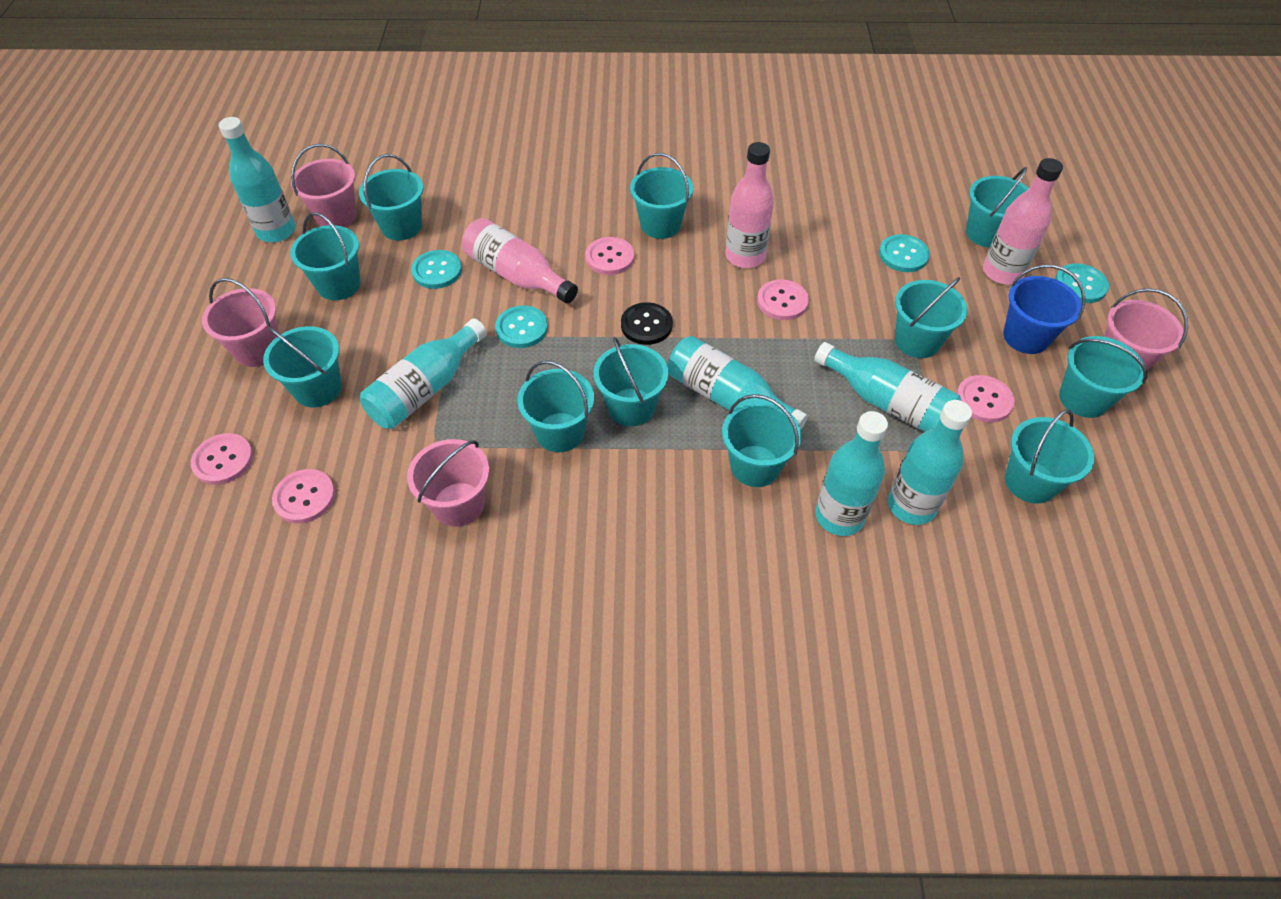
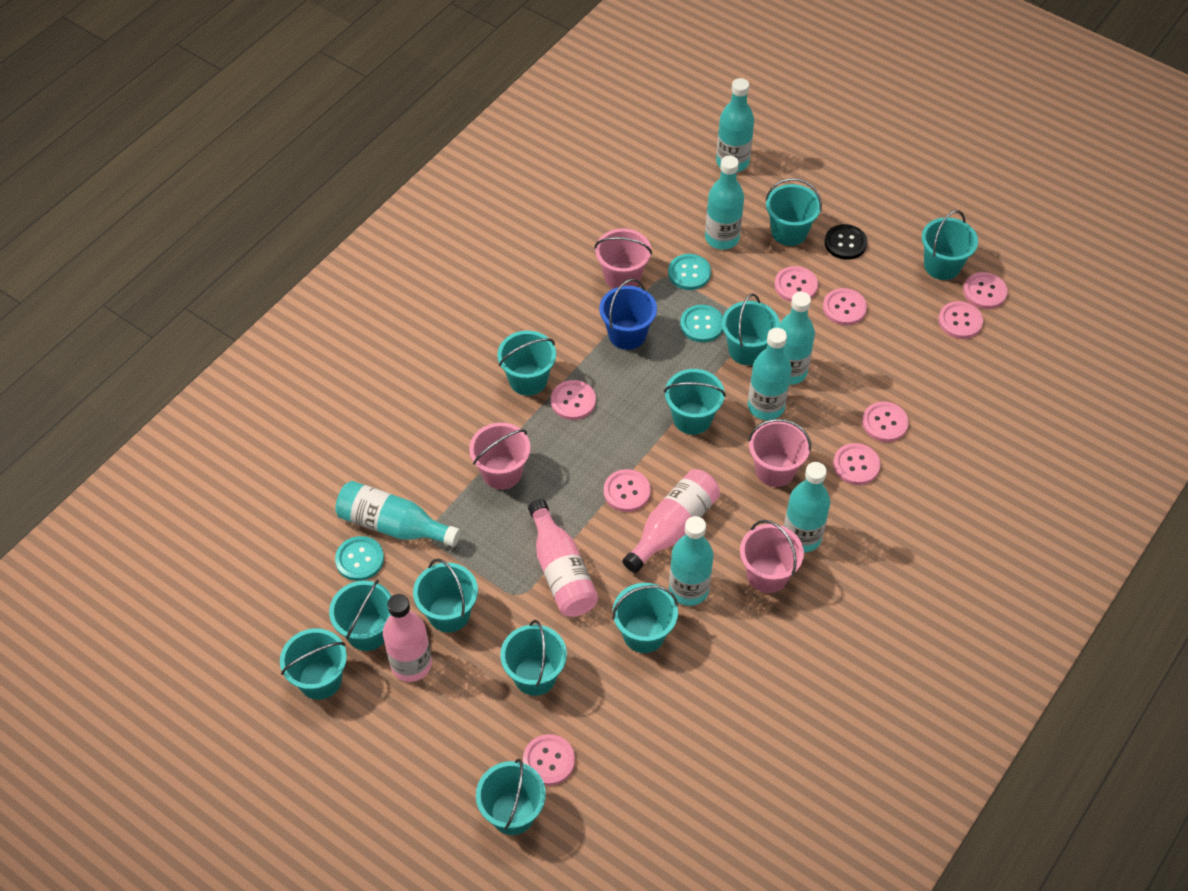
pink button: 5 -> 9
turquoise bottle: 6 -> 7
turquoise button: 4 -> 3

